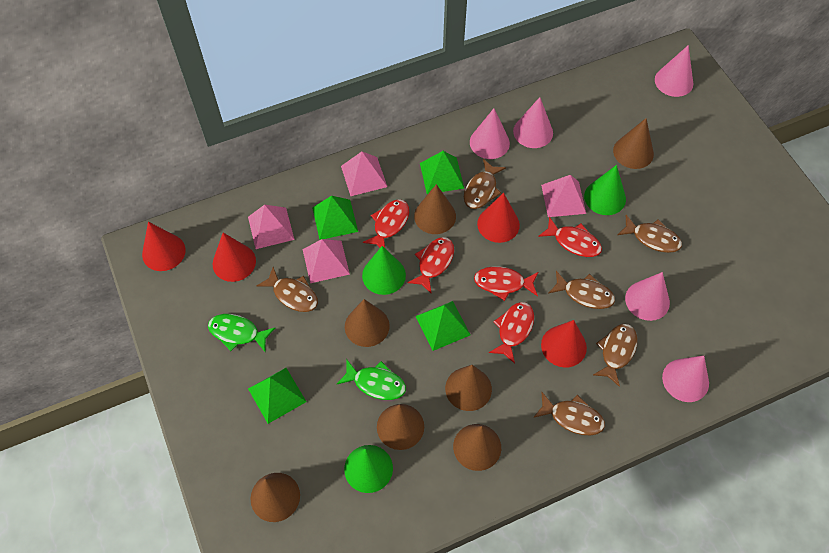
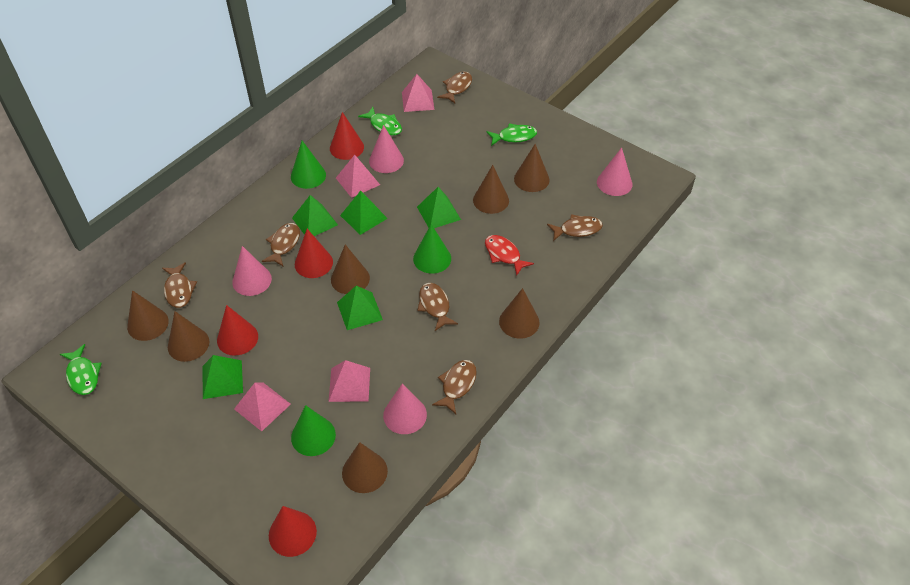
green fish: 2 -> 3
green pyramid: 4 -> 5
pink cone: 5 -> 4
red fish: 5 -> 1

